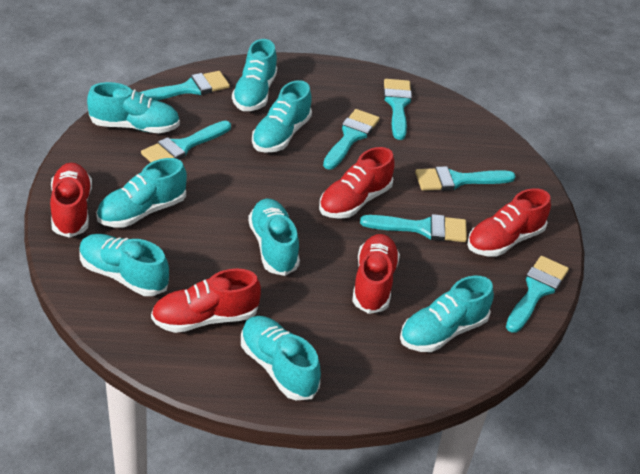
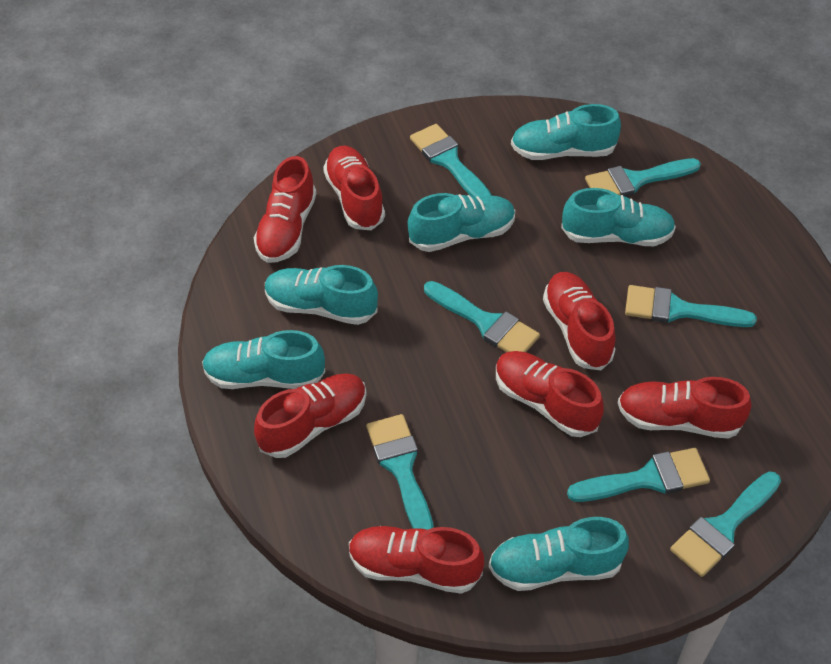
red shoe: 5 -> 7
turquoise shoe: 8 -> 6

